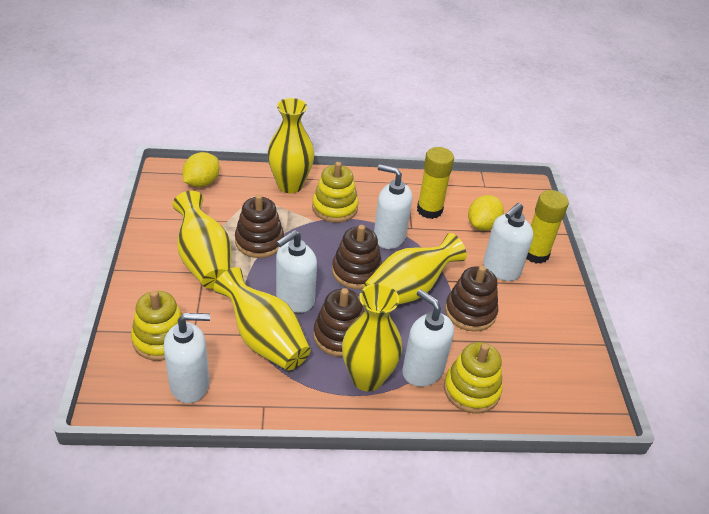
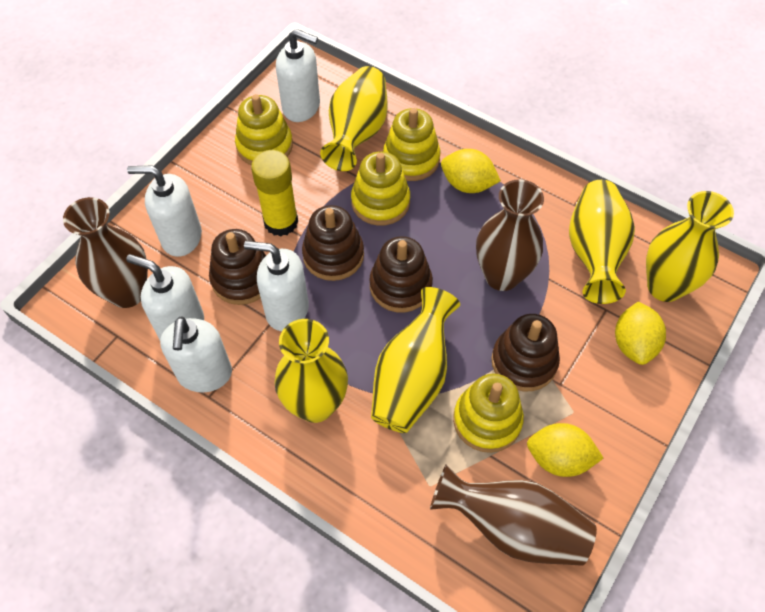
brown vase: 0 -> 3
yellow glue stick: 2 -> 1
yellow lemon: 2 -> 3
yellow stacking toy: 3 -> 4

